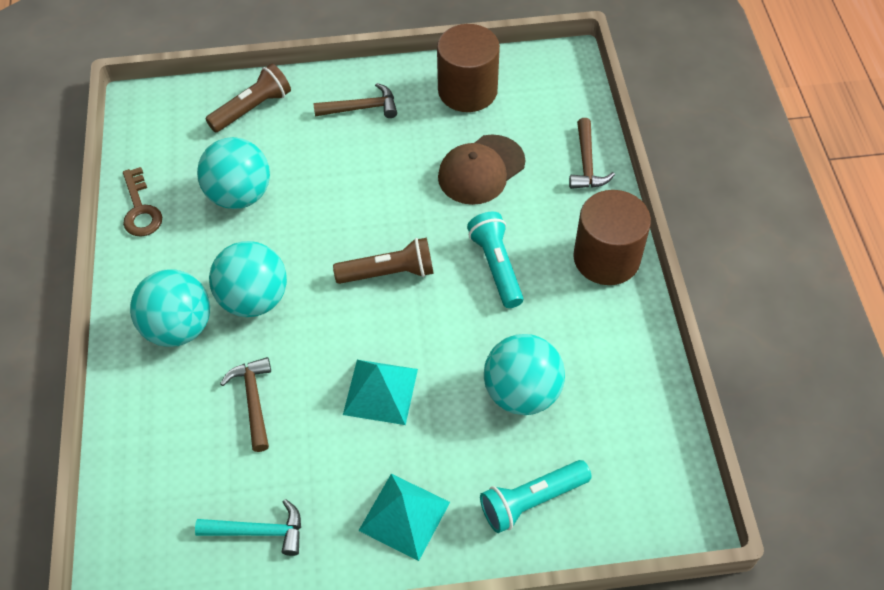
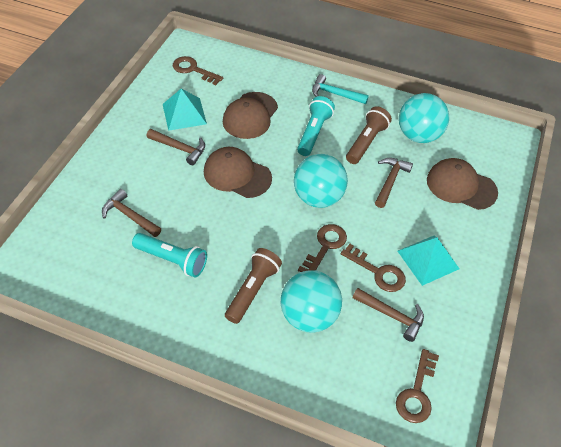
brown cap: 1 -> 3
brown cylinder: 2 -> 0
brown hammer: 3 -> 4
brown key: 1 -> 4
turquoise ball: 4 -> 3

